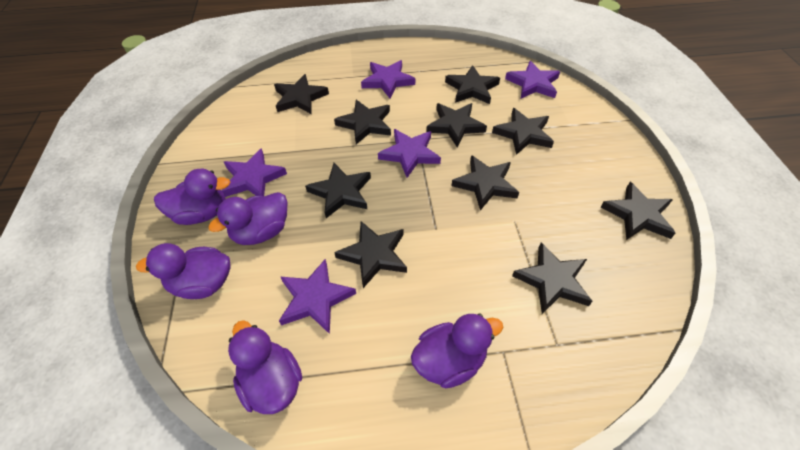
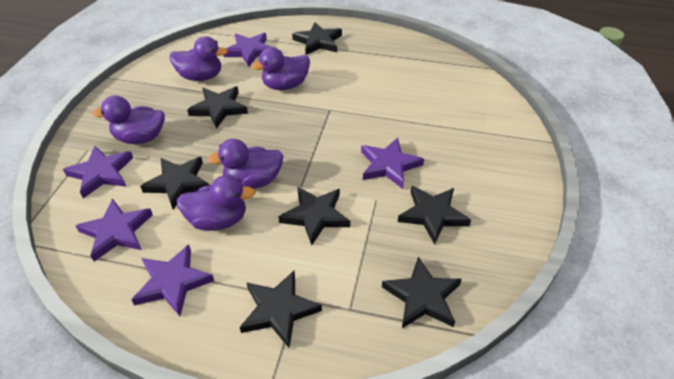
black star: 10 -> 7

